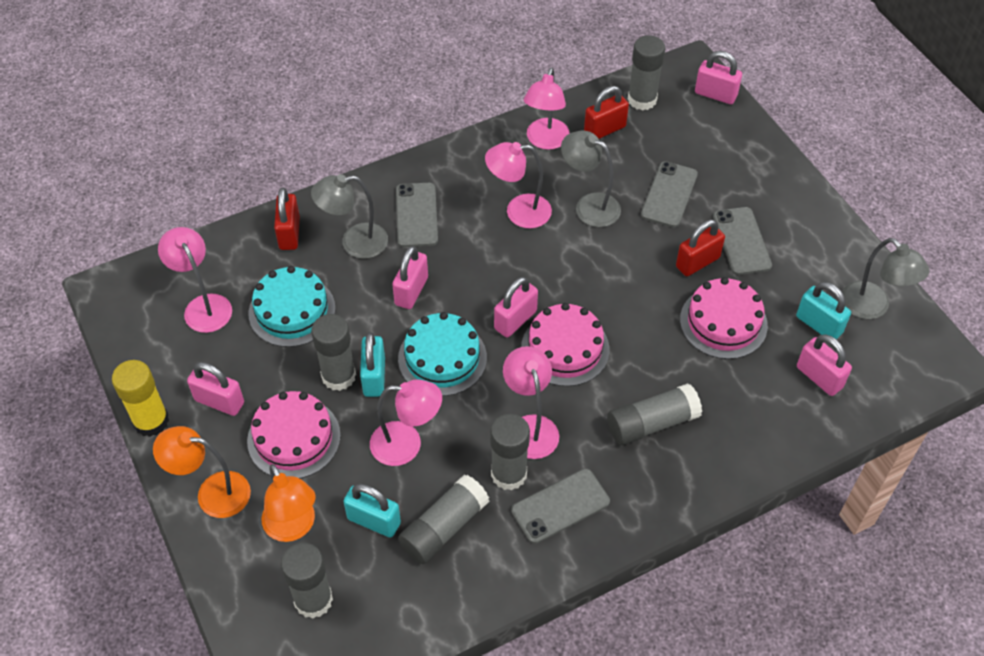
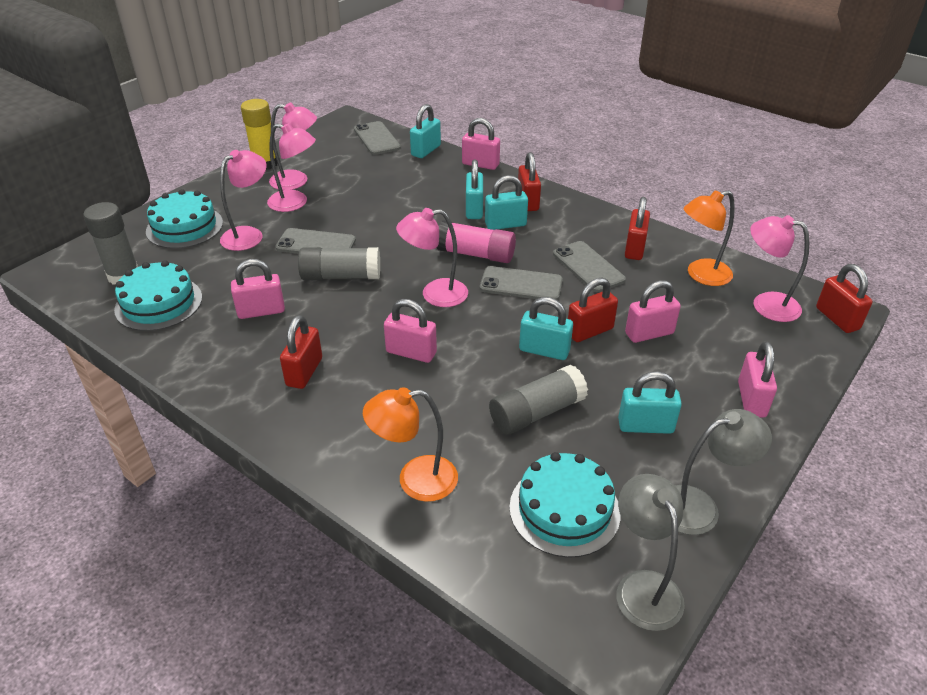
grey glue stick: 6 -> 3
grey lamp: 3 -> 2
pink cake: 3 -> 0
pink glue stick: 0 -> 1
red padlock: 3 -> 5
turquoise cake: 2 -> 3
turquoise padlock: 3 -> 5

